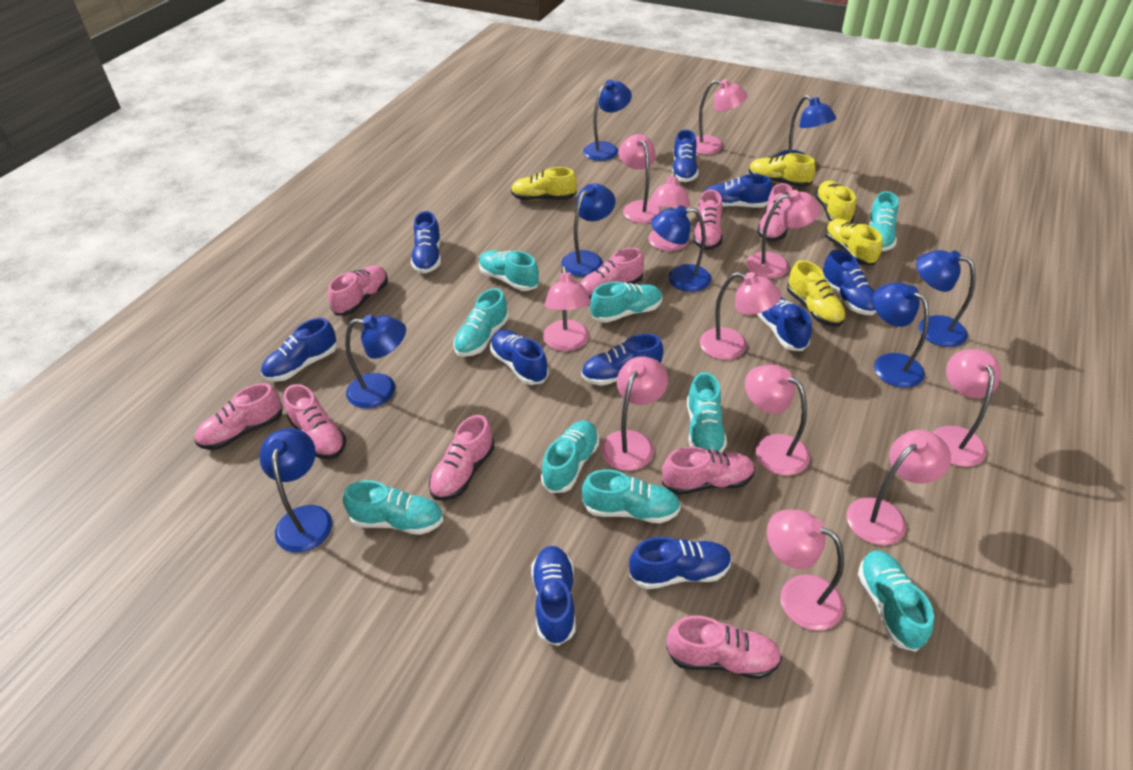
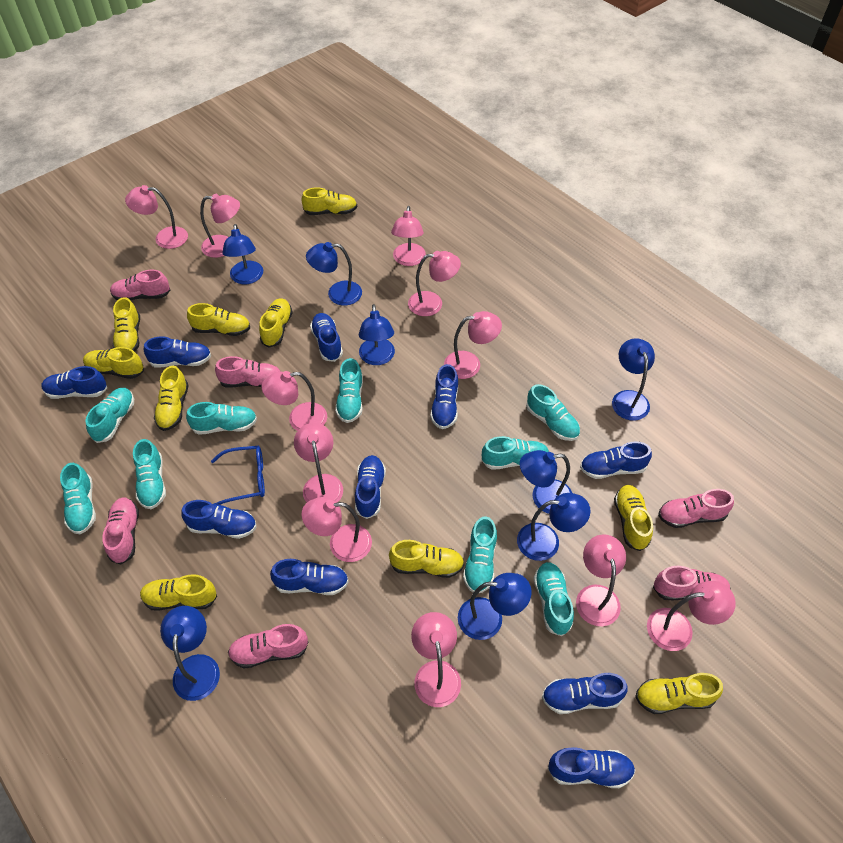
blue glasses: 0 -> 1
pink shoe: 9 -> 6
yellow shoe: 5 -> 10

